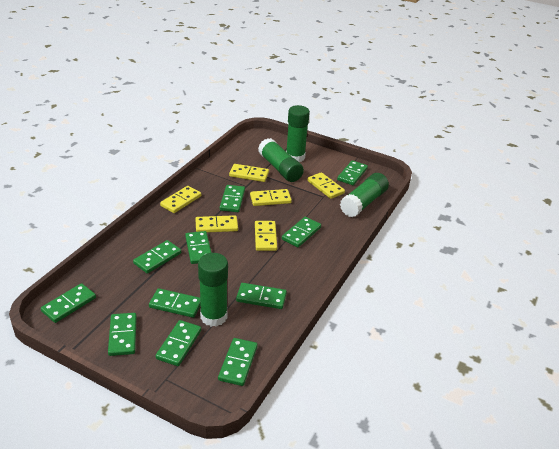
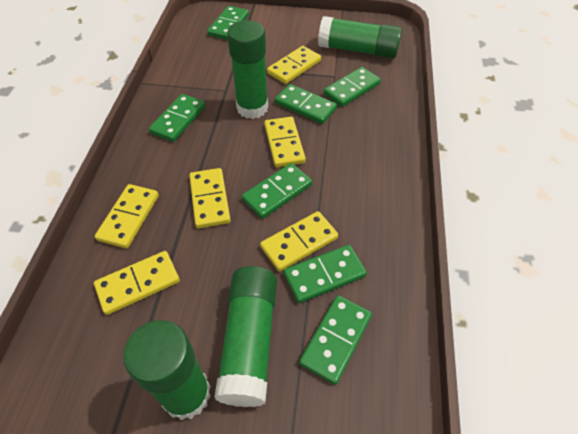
green domino: 11 -> 7

